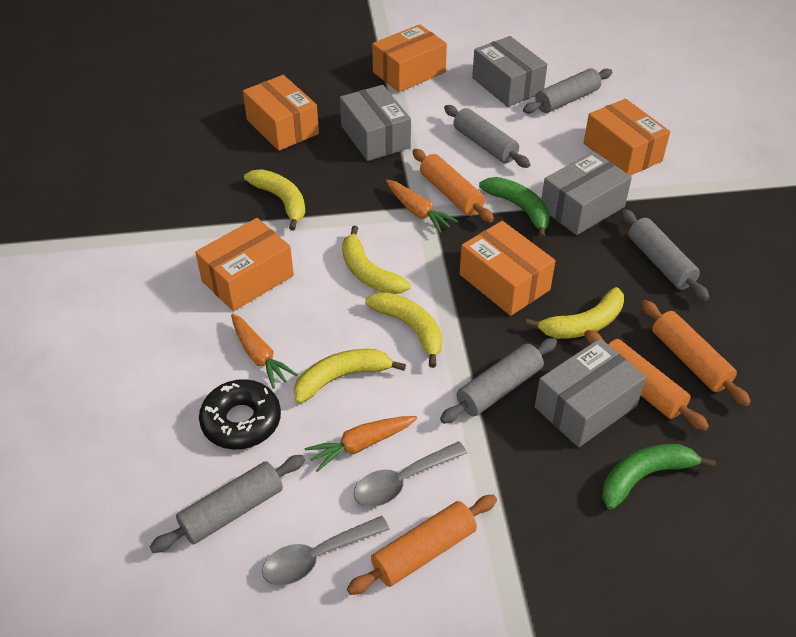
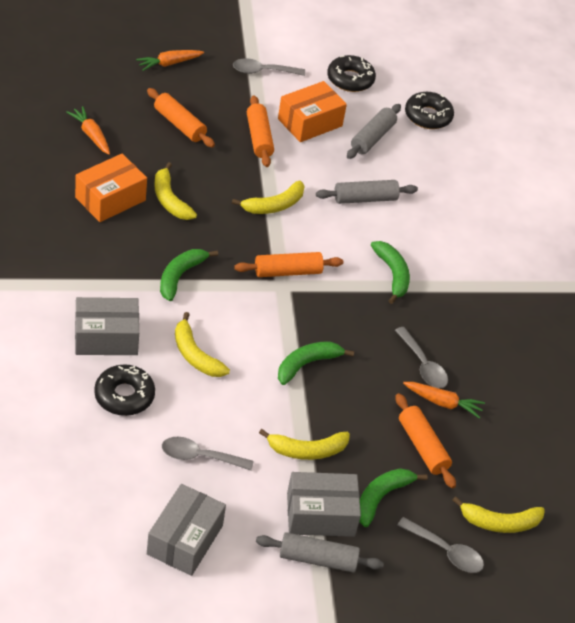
black donut: 1 -> 3
green banana: 2 -> 4
grey box: 4 -> 3
grey rolling pin: 5 -> 3
grey spoon: 2 -> 4
orange box: 5 -> 2

